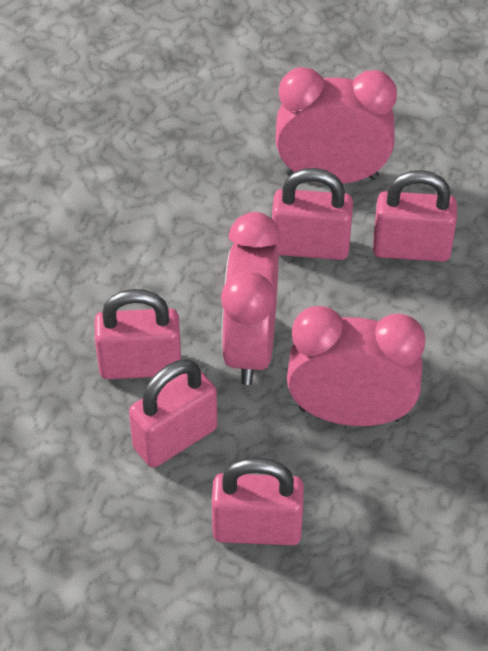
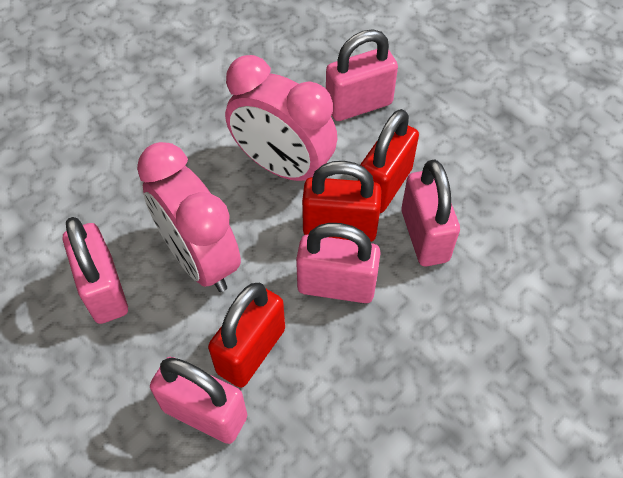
pink clock: 3 -> 2
red padlock: 0 -> 3

